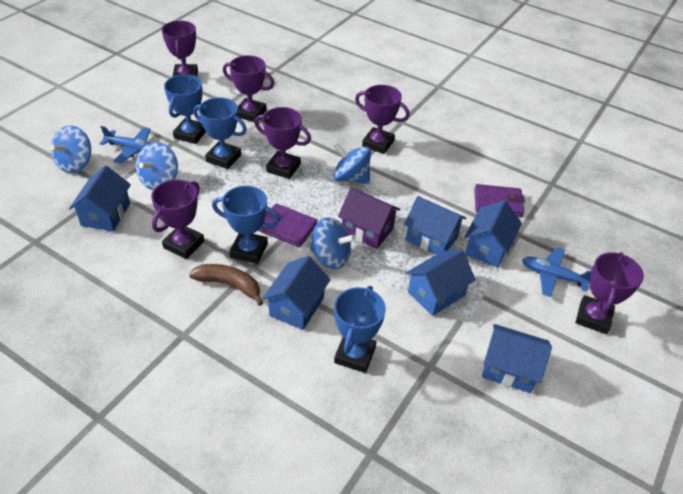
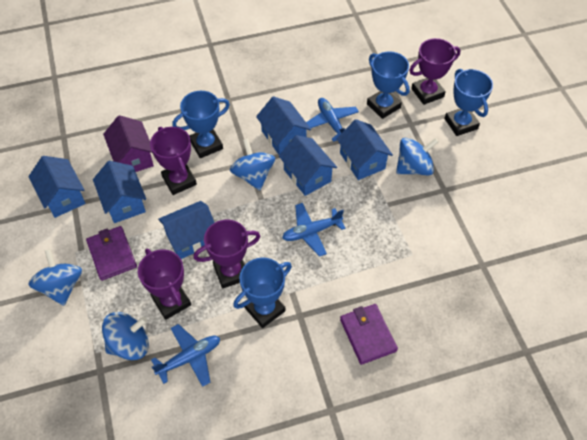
blue plane: 2 -> 3
brown banana: 1 -> 0
purple trophy: 6 -> 4

